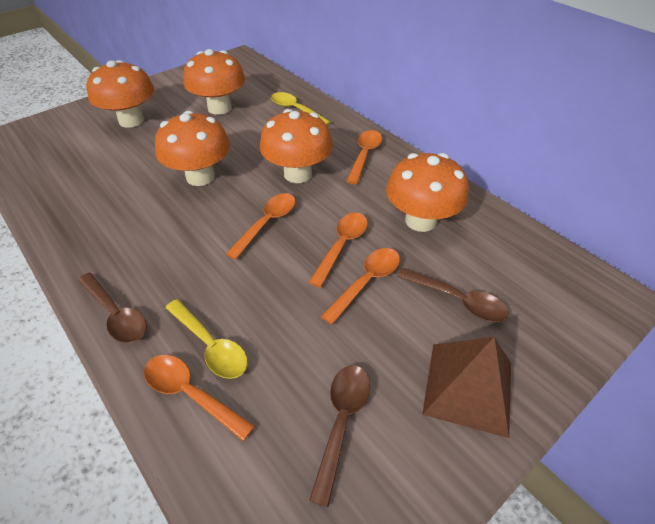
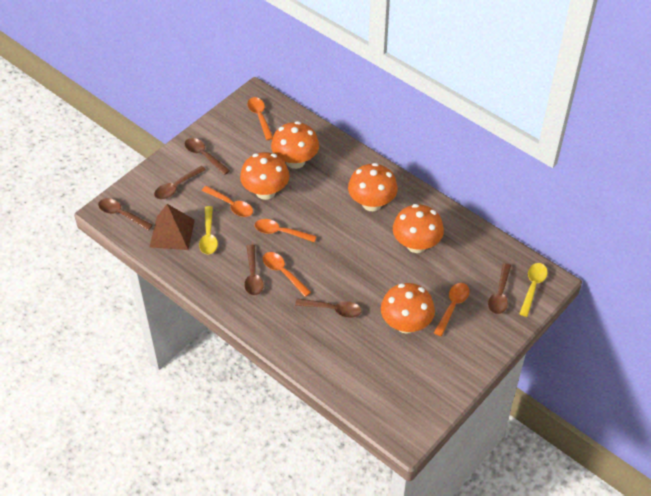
brown spoon: 3 -> 6

